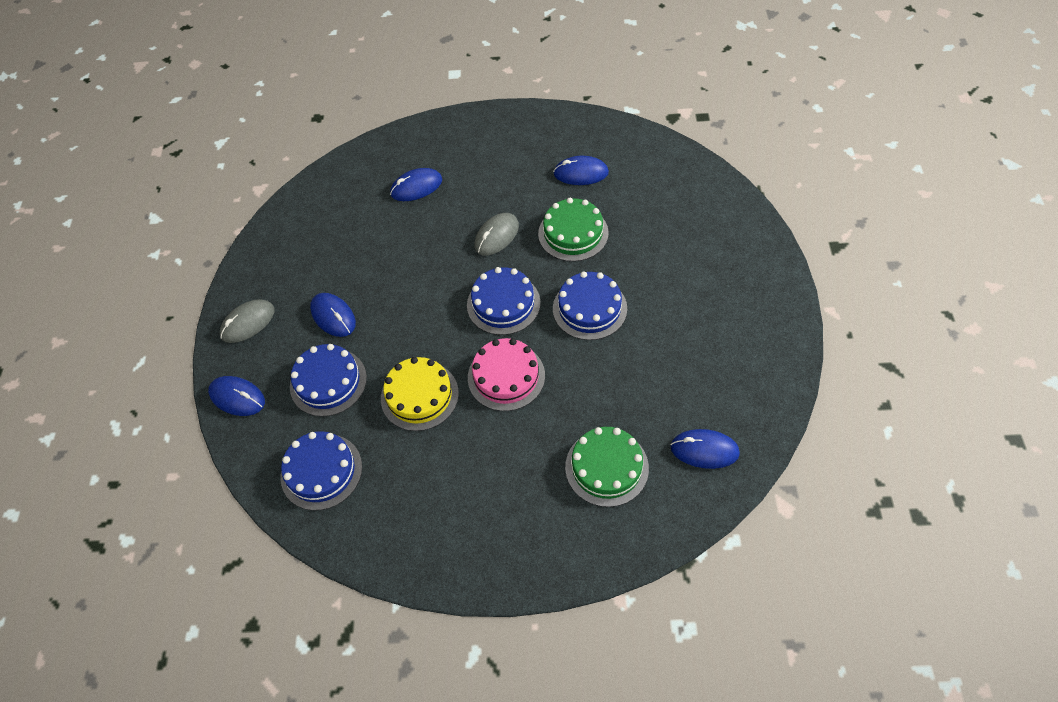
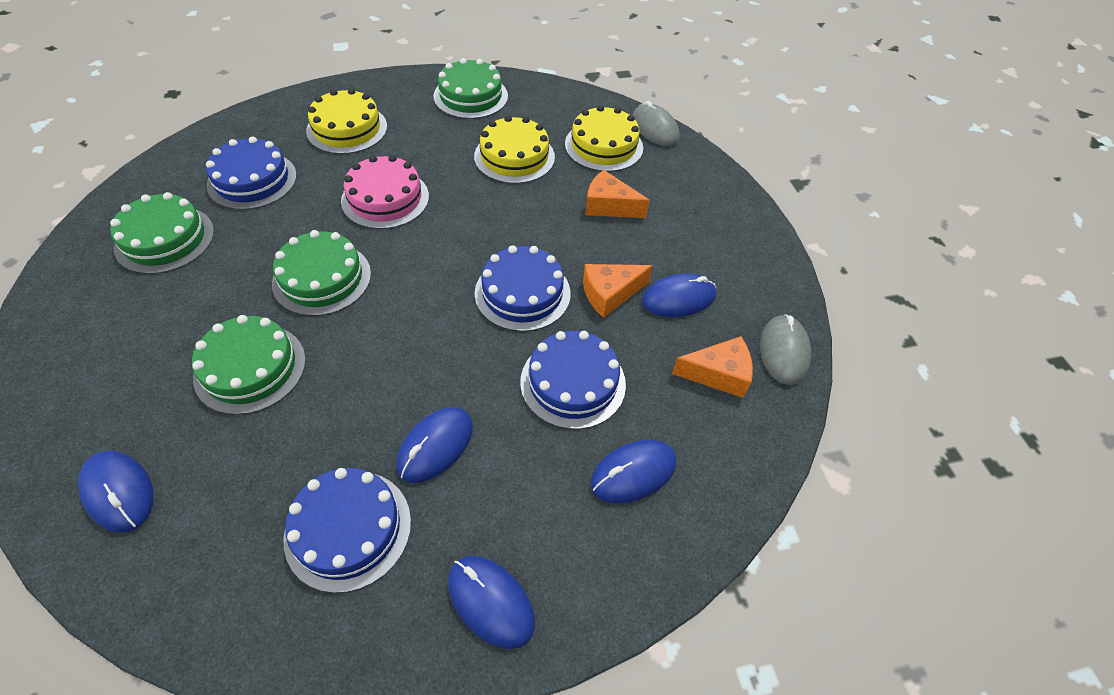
green cake: 2 -> 4
orange cheese: 0 -> 3
yellow cake: 1 -> 3

